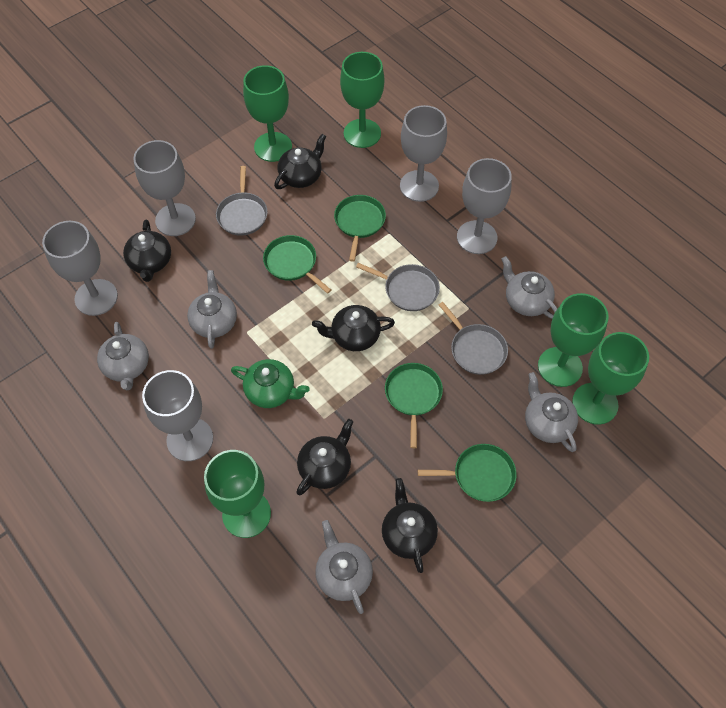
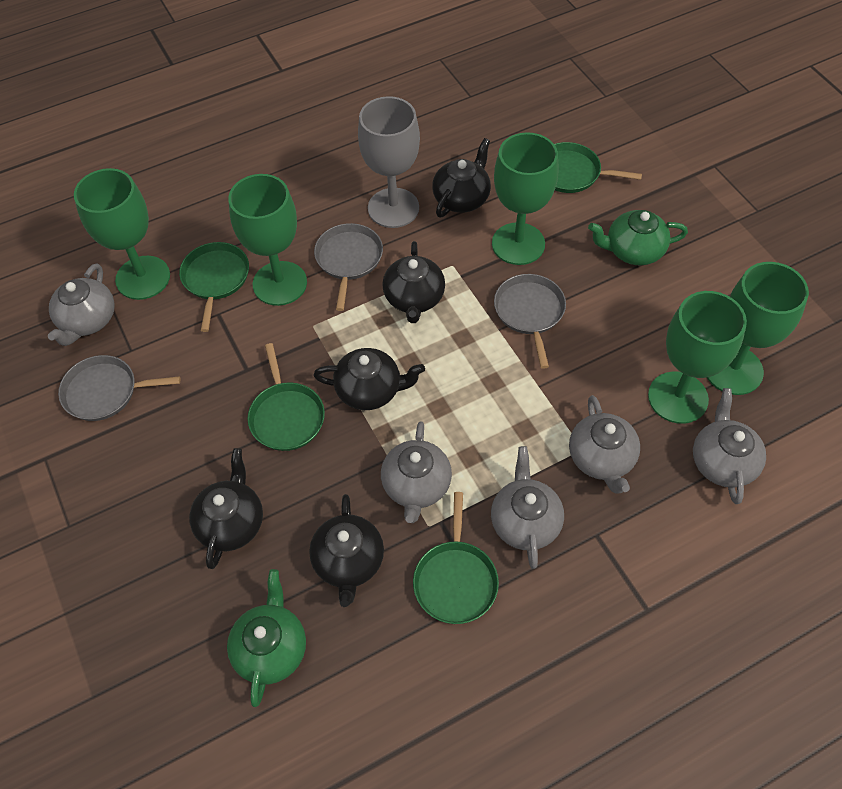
green teapot: 1 -> 2
grey goblet: 5 -> 1

